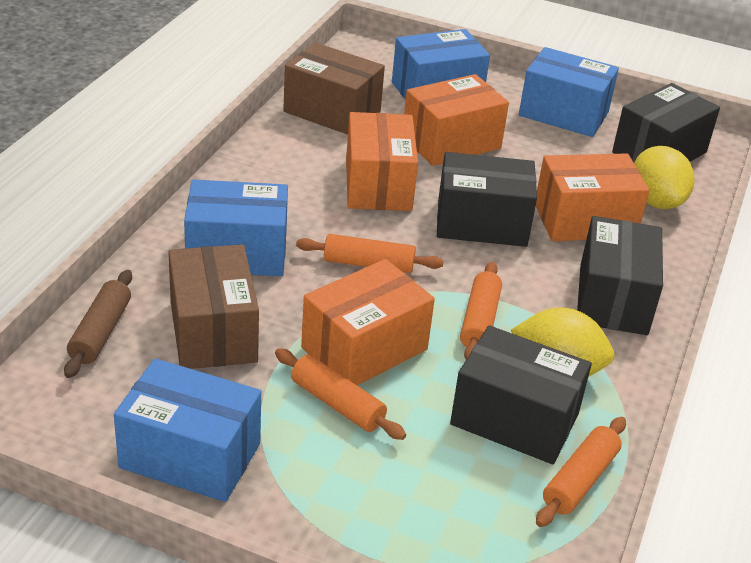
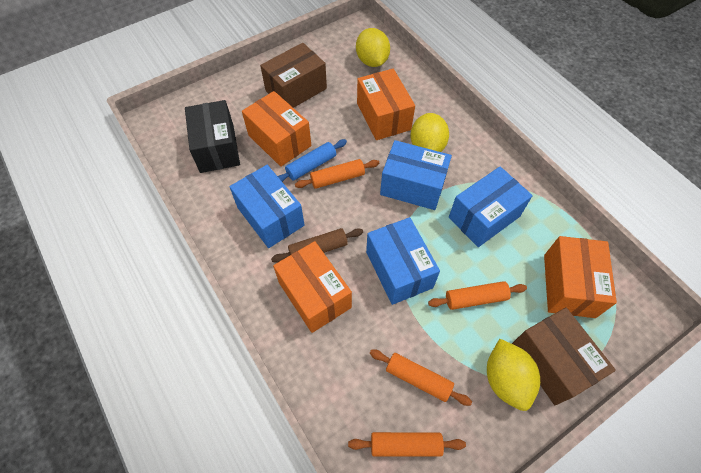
black box: 4 -> 1
blue rolling pin: 0 -> 1
yellow lemon: 2 -> 3

